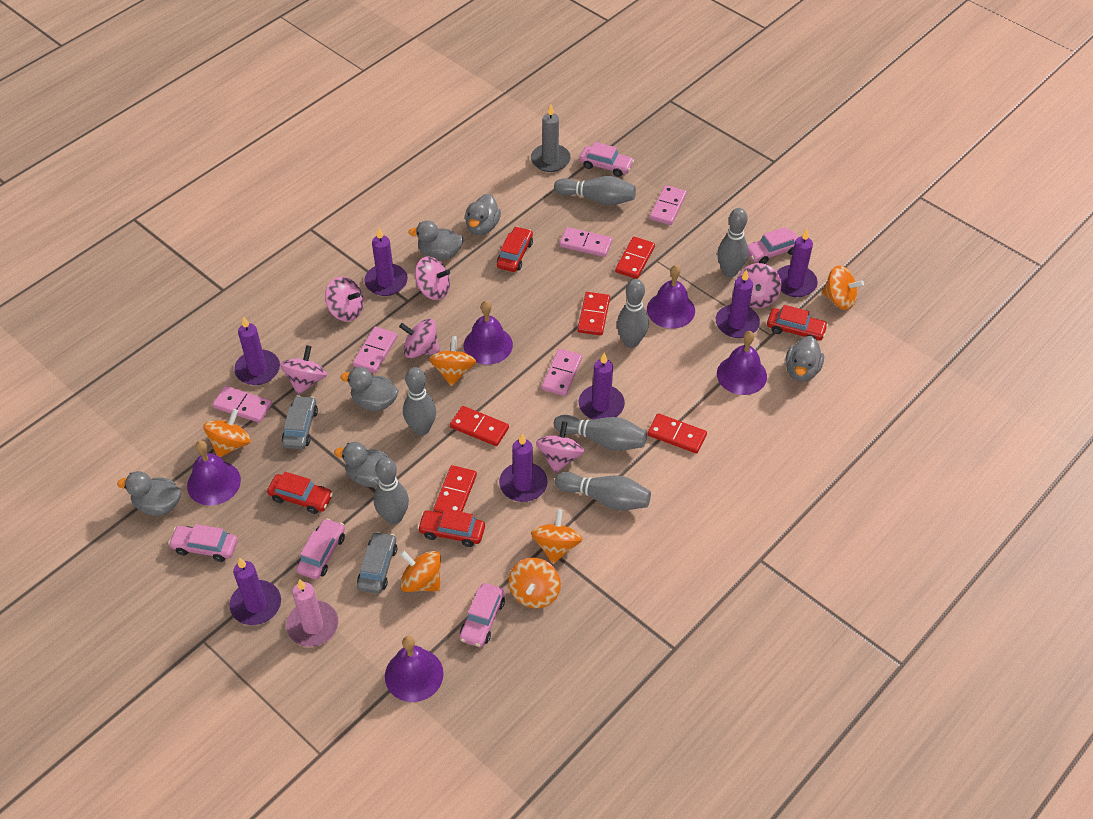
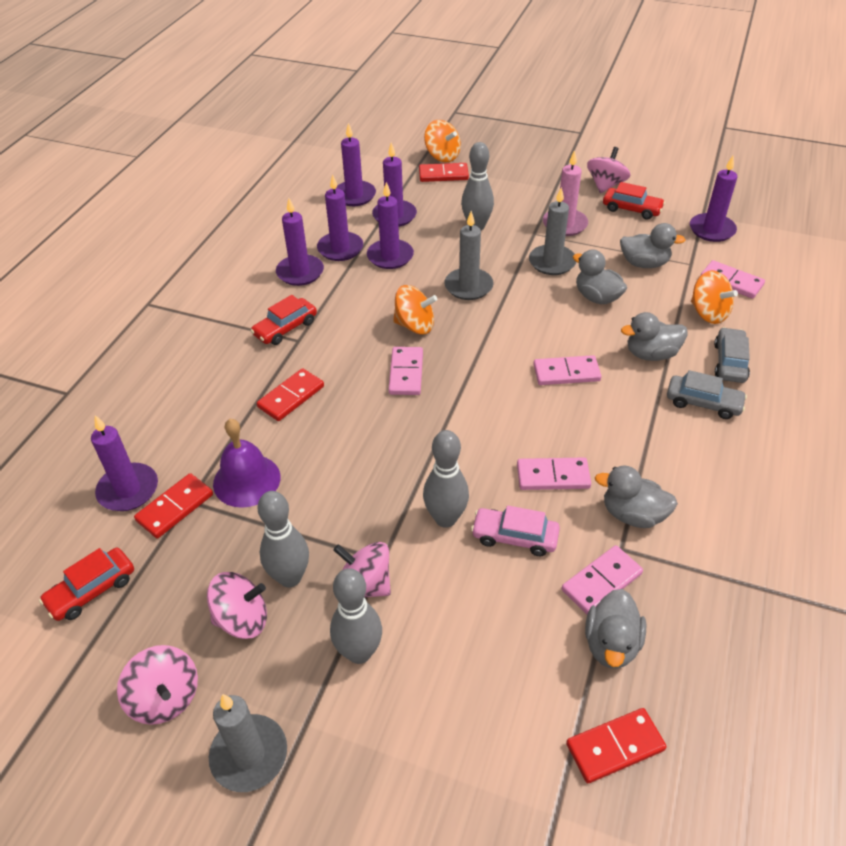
grey bowling pin: 7 -> 4
grey candle: 1 -> 3
grey duck: 6 -> 5
orange spinning top: 6 -> 3
pink car: 5 -> 1
pink spinning top: 6 -> 4
purple bell: 5 -> 1
red car: 4 -> 3
red domino: 5 -> 4

